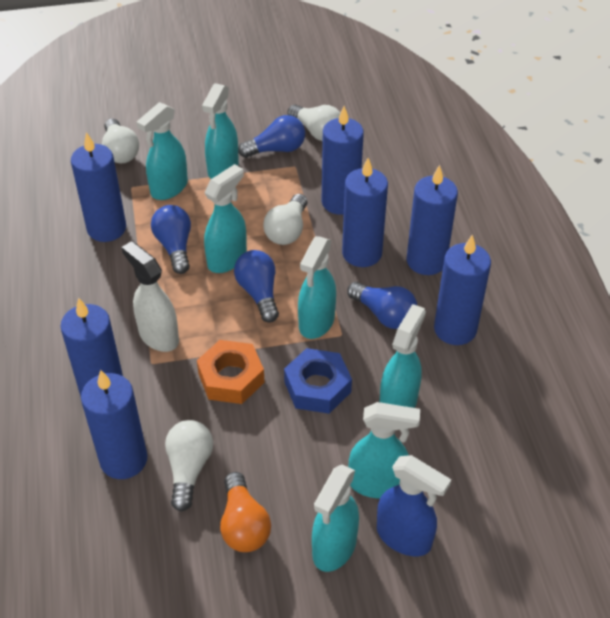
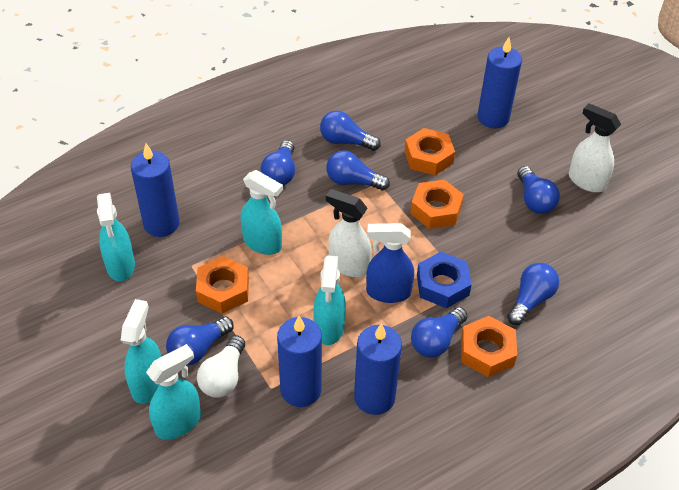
blue candle: 7 -> 4
blue light bulb: 4 -> 7
orange light bulb: 1 -> 0
orange nut: 1 -> 4
turquoise spray bottle: 7 -> 5
white light bulb: 4 -> 1
white spray bottle: 1 -> 2

